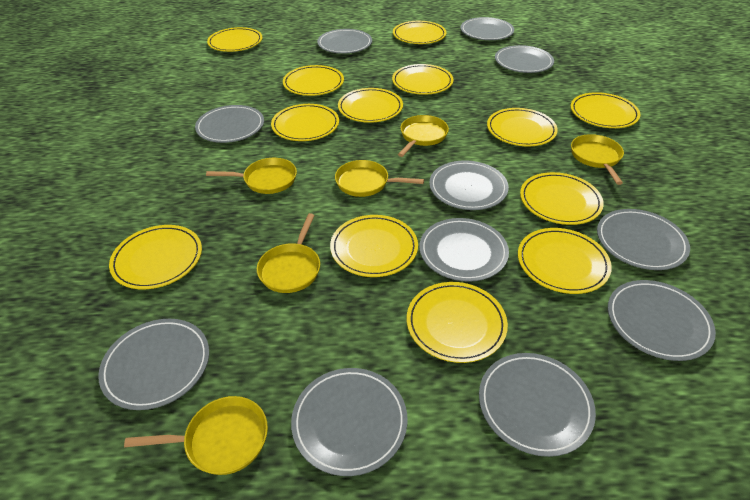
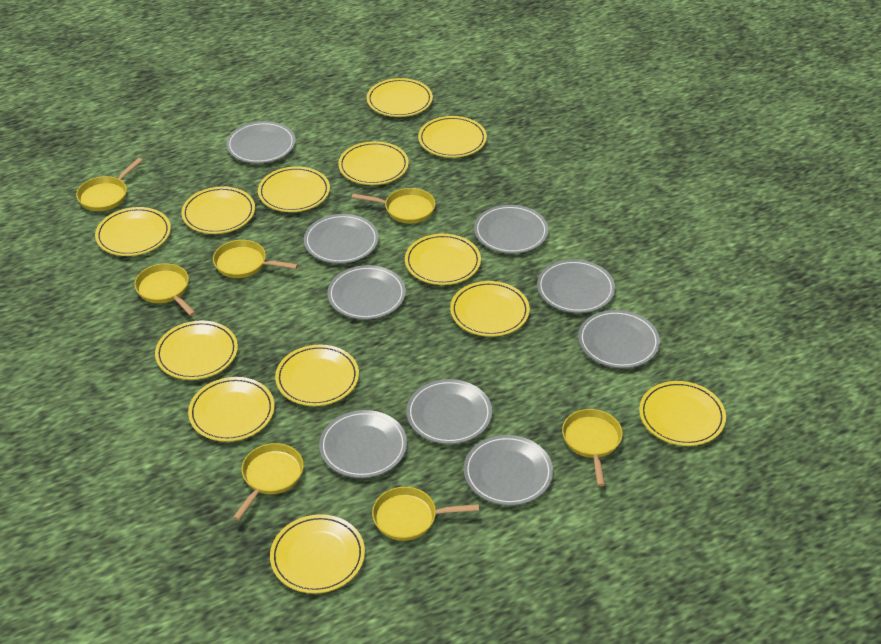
grey plate: 11 -> 9
yellow pan: 6 -> 7

